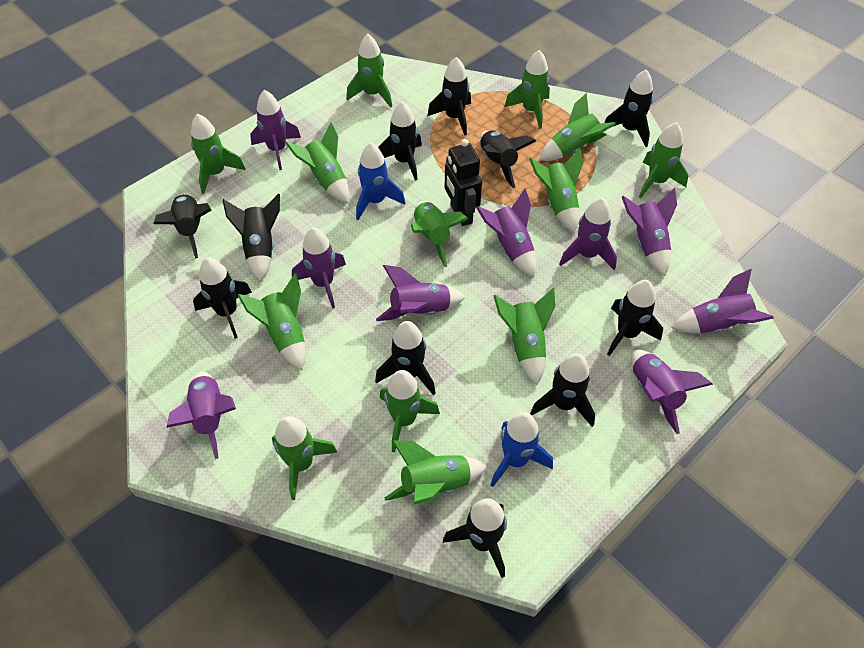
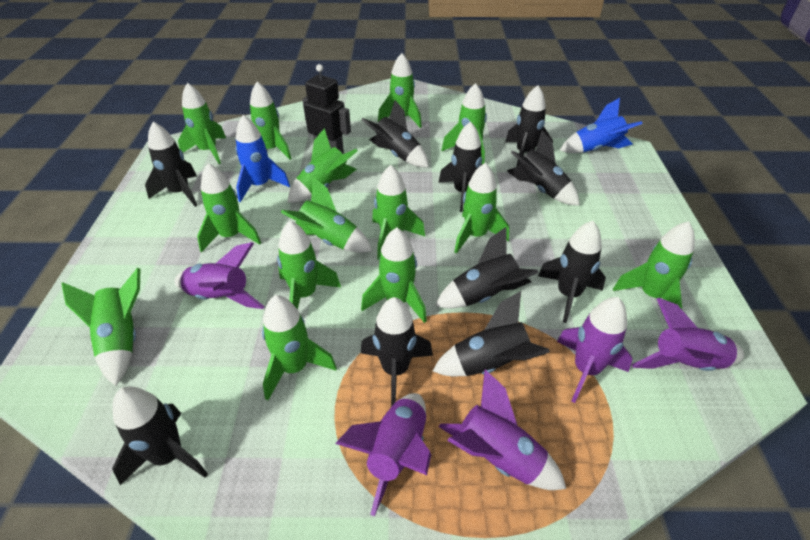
black rocket: 11 -> 10
green rocket: 13 -> 14
purple rocket: 9 -> 5

